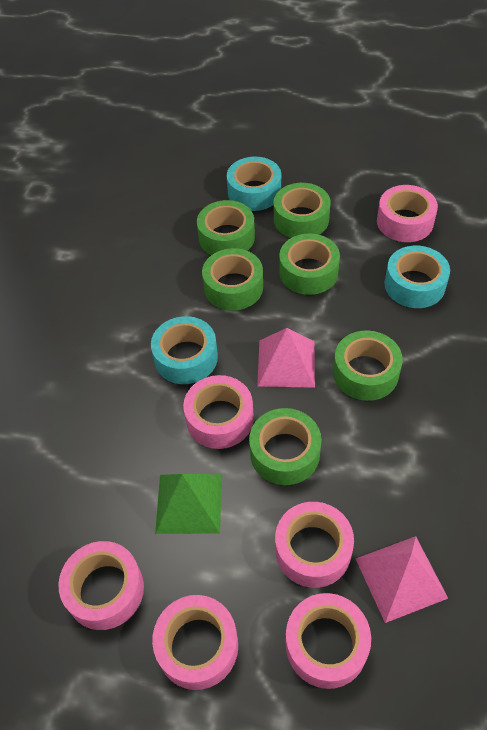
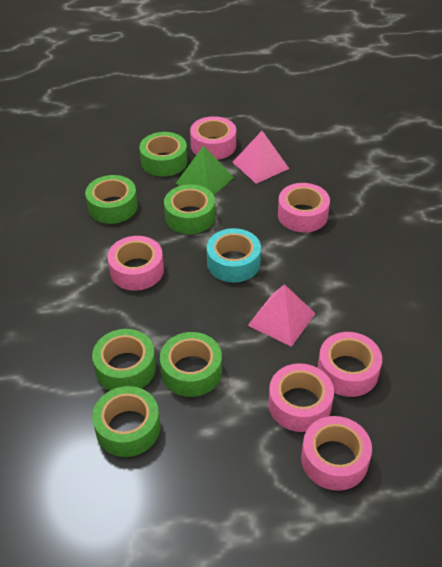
turquoise tape: 3 -> 1

